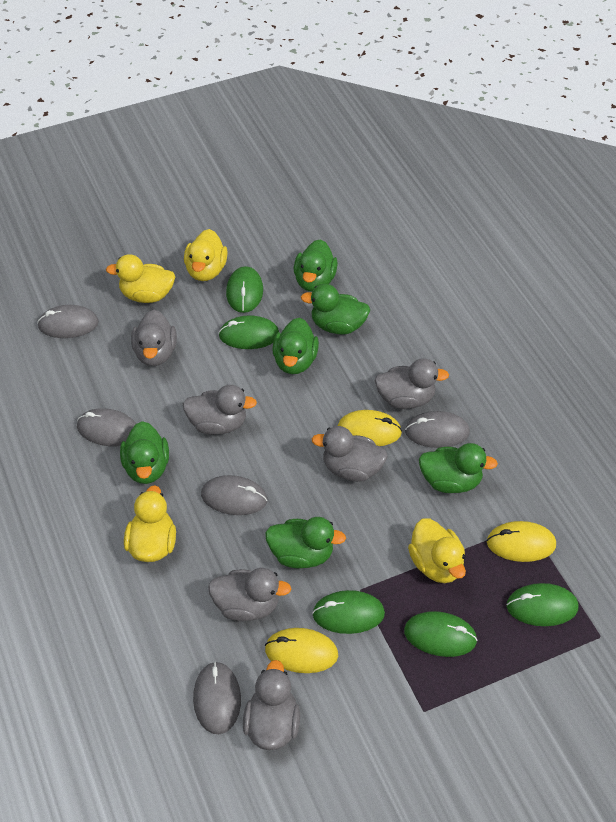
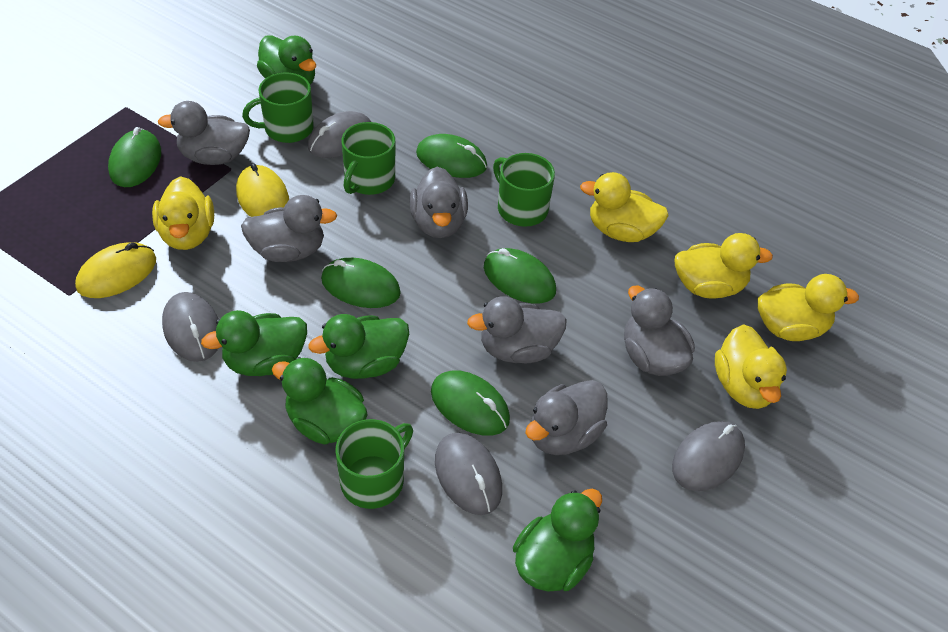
green duck: 6 -> 5
green mug: 0 -> 4
grey mouse: 5 -> 4
yellow duck: 4 -> 5
yellow mouse: 3 -> 2

